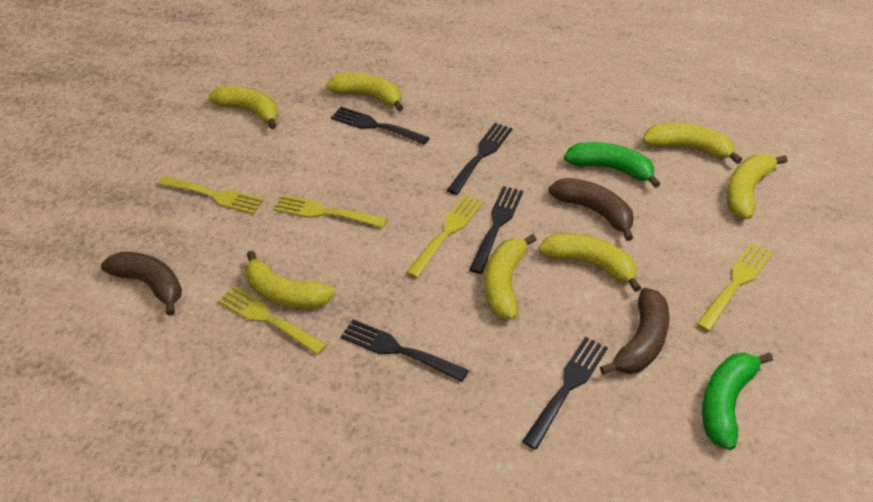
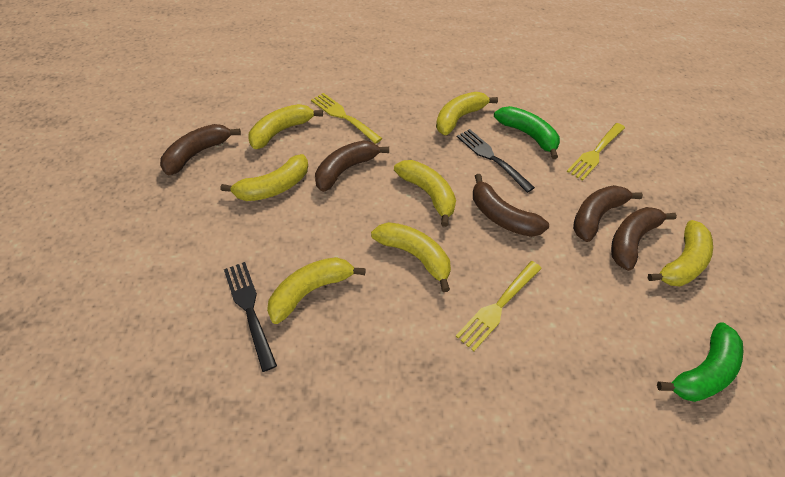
black fork: 5 -> 2
brown banana: 3 -> 5
yellow fork: 5 -> 3

